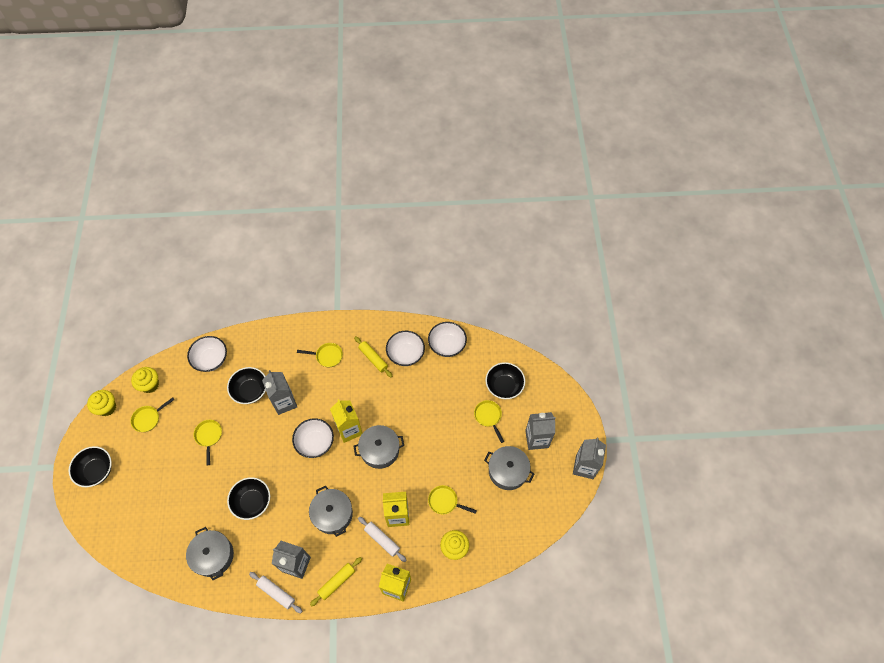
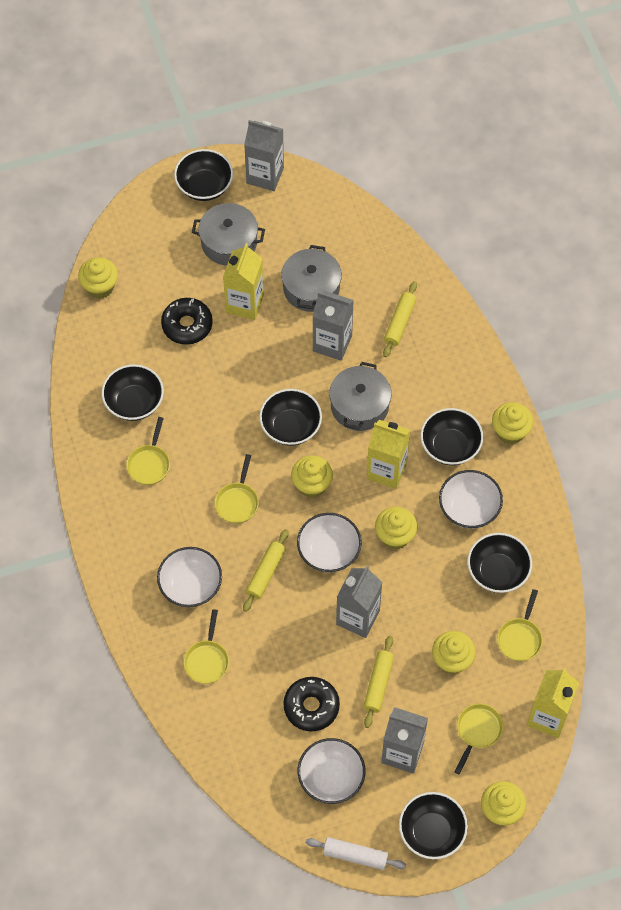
black bowl: 4 -> 6
black donut: 0 -> 2
grey pot: 4 -> 3
white rolling pin: 2 -> 1
yellow cupcake: 3 -> 6
yellow rolling pin: 2 -> 3

